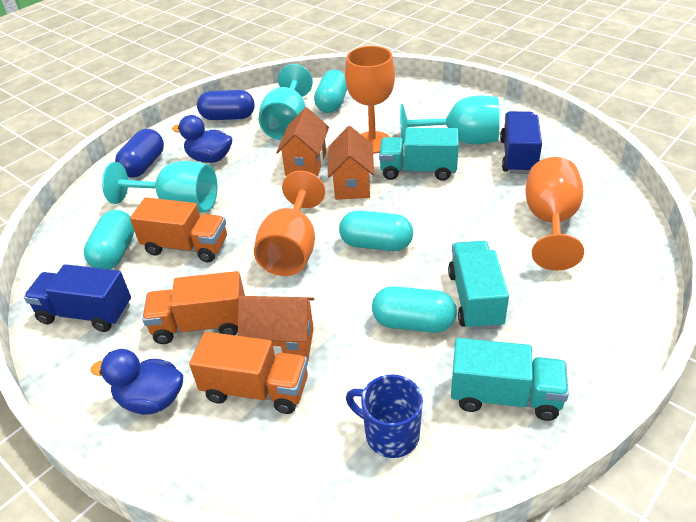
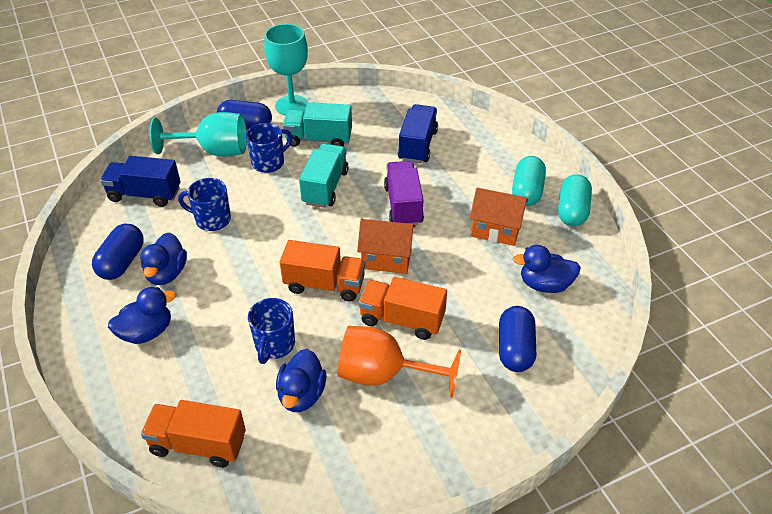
blue capsule: 2 -> 3
blue duck: 2 -> 4
blue mug: 1 -> 3
orange goblet: 3 -> 1
orange house: 3 -> 2
purple truck: 0 -> 1
turquoise capsule: 4 -> 2
turquoise goblet: 3 -> 2
turquoise truck: 3 -> 2

